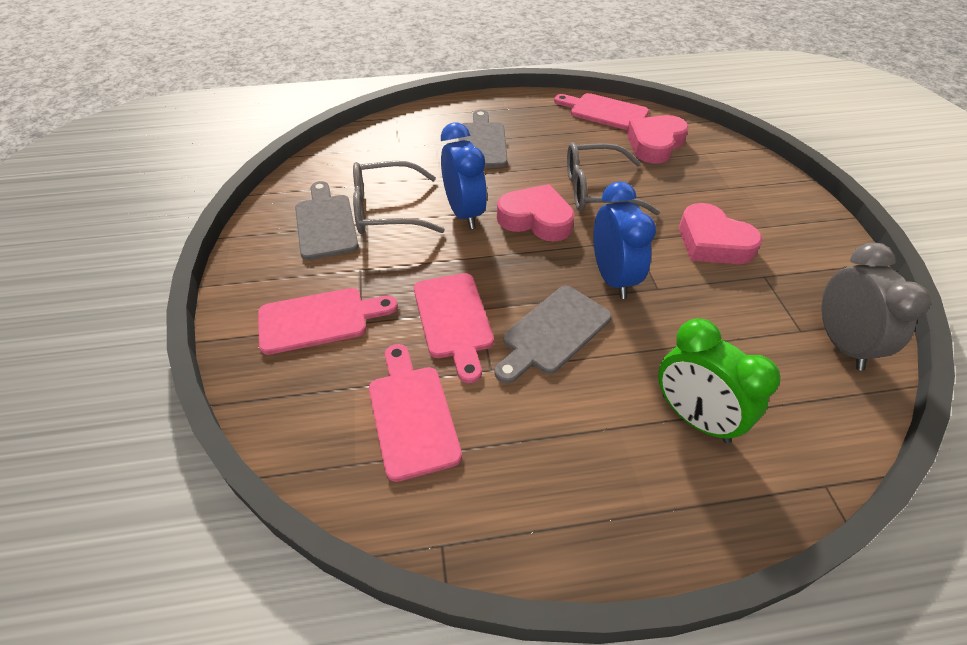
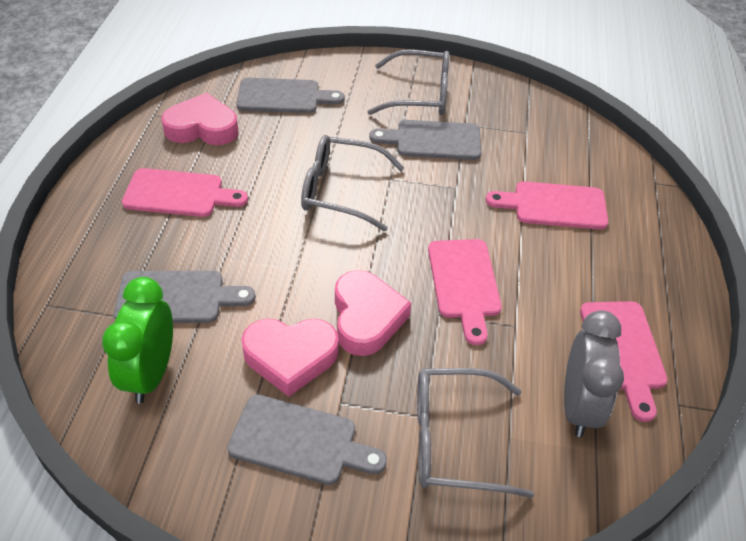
blue clock: 2 -> 0
grey cutting board: 3 -> 4
grey glasses: 2 -> 3

